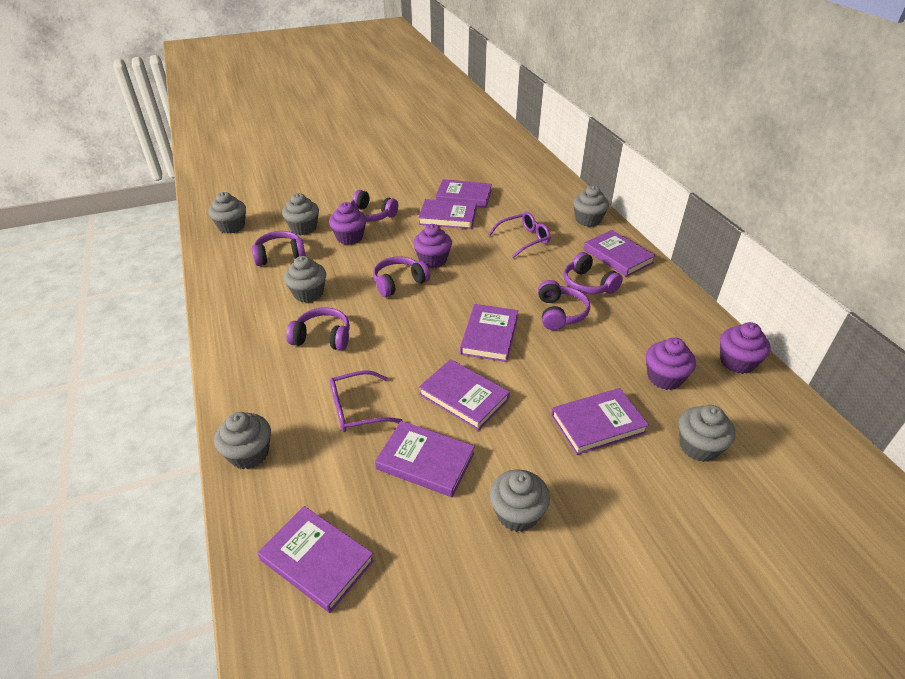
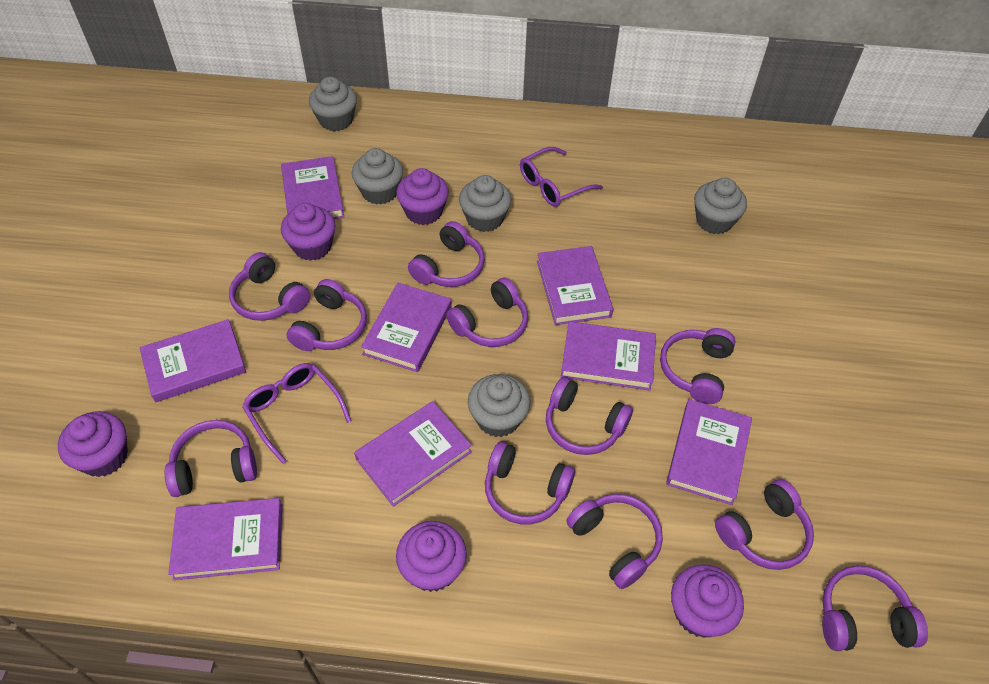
grey cupcake: 7 -> 5
purple cupcake: 4 -> 5
purple headphones: 6 -> 11

